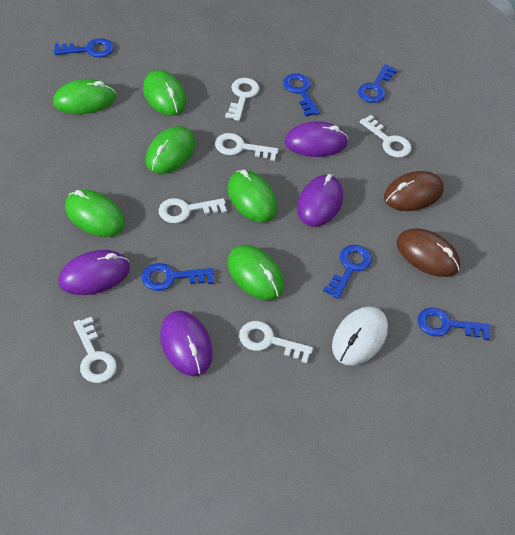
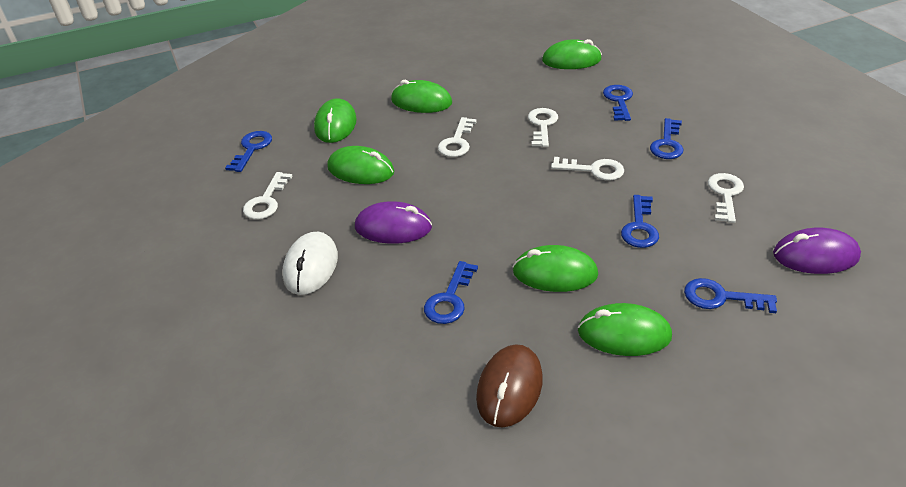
brown mouse: 2 -> 1
purple mouse: 4 -> 2
white key: 6 -> 5

